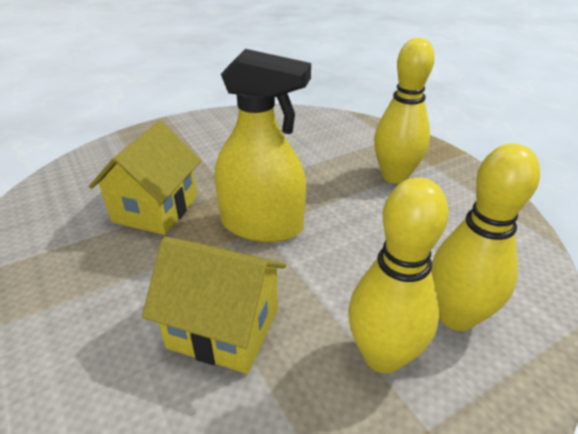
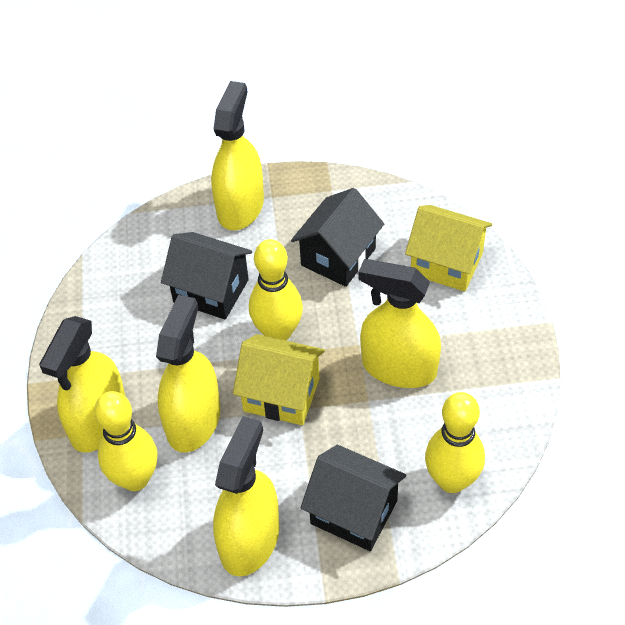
black house: 0 -> 3
yellow spray bottle: 1 -> 5

